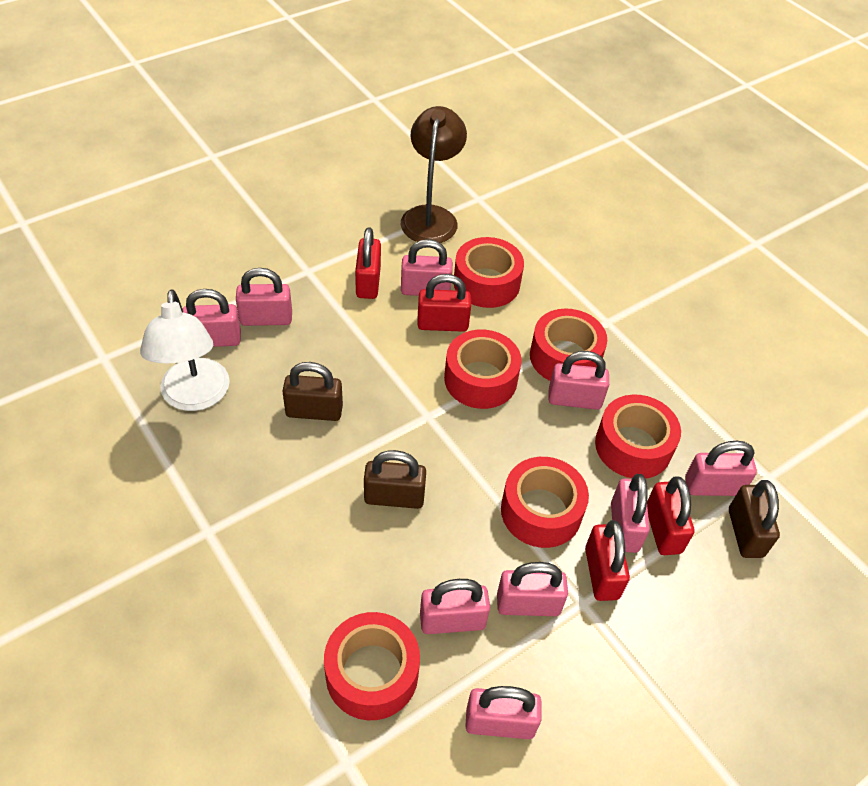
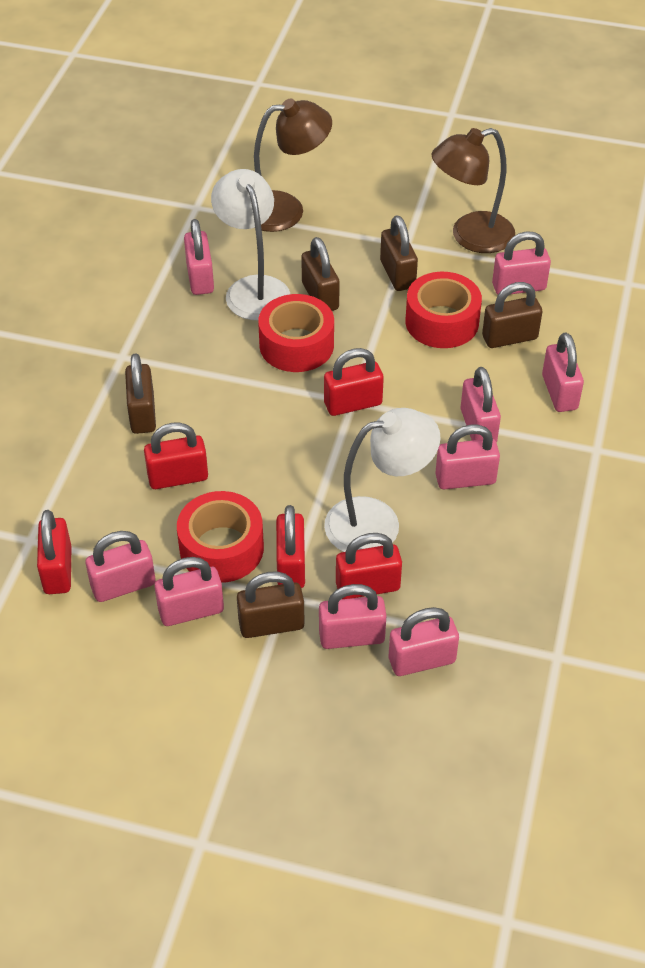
brown lamp: 1 -> 2
brown padlock: 3 -> 5
red padlock: 4 -> 5
red tape: 6 -> 3
white lamp: 1 -> 2

